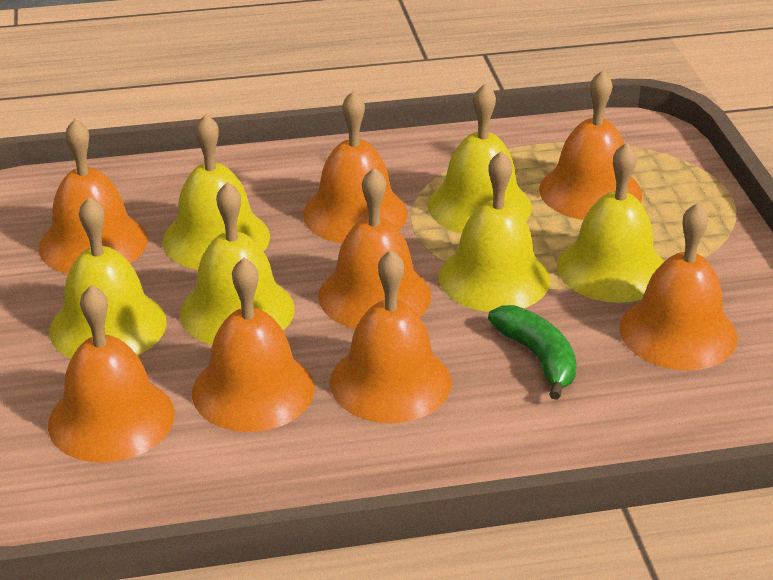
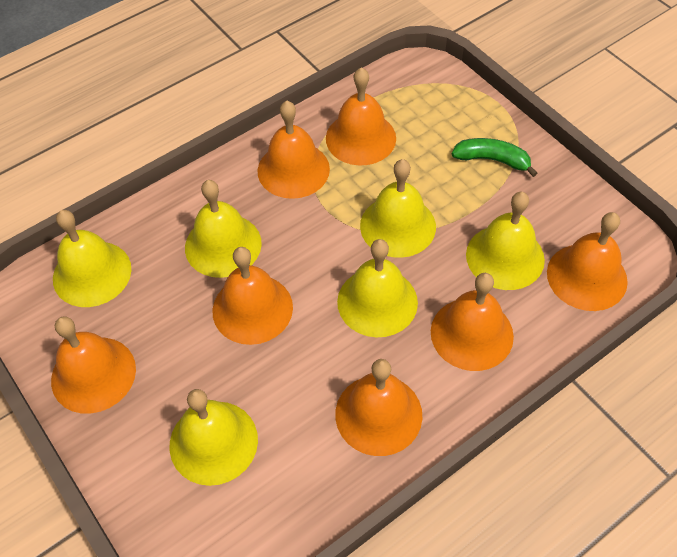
orange bell: 8 -> 7

